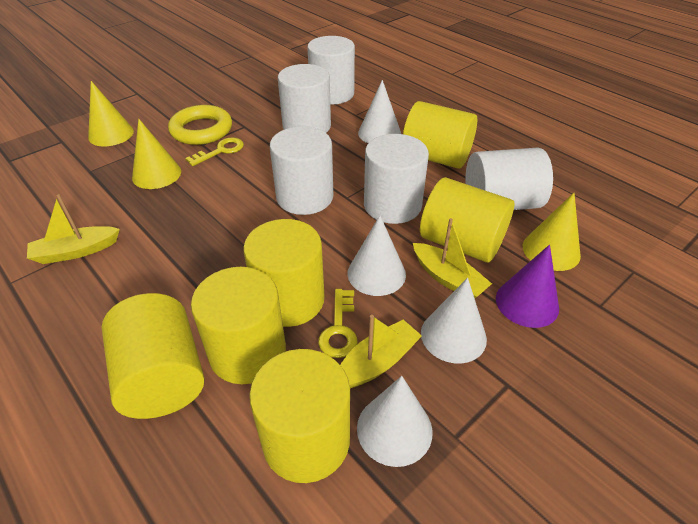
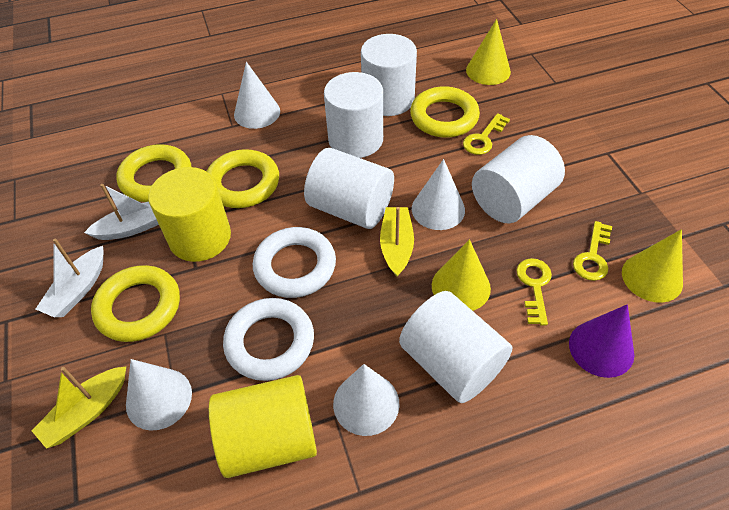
white boat: 0 -> 2
white ring: 0 -> 2
yellow boat: 3 -> 2
yellow cylinder: 6 -> 2
yellow key: 2 -> 3
yellow ring: 1 -> 4

